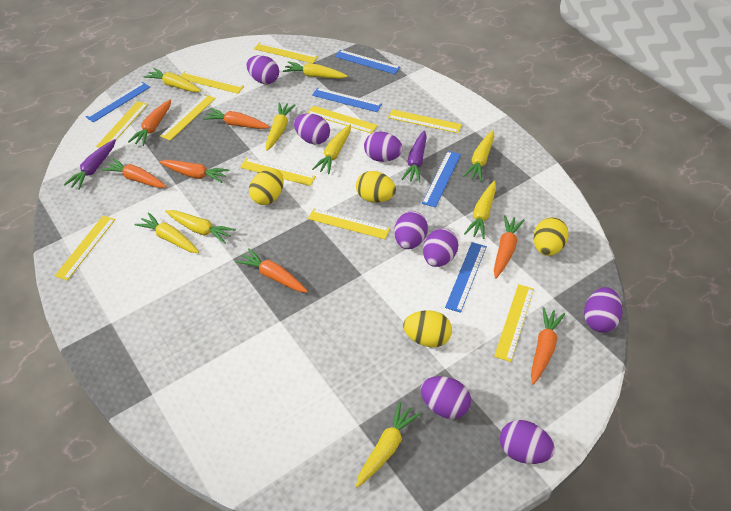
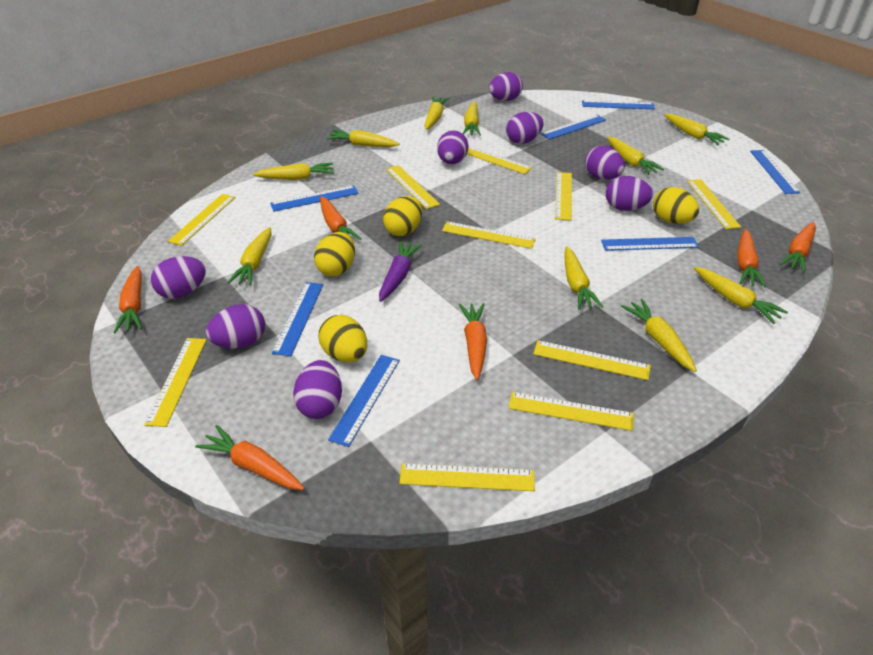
blue ruler: 5 -> 7
orange carrot: 7 -> 6
purple carrot: 2 -> 1
yellow carrot: 9 -> 10

